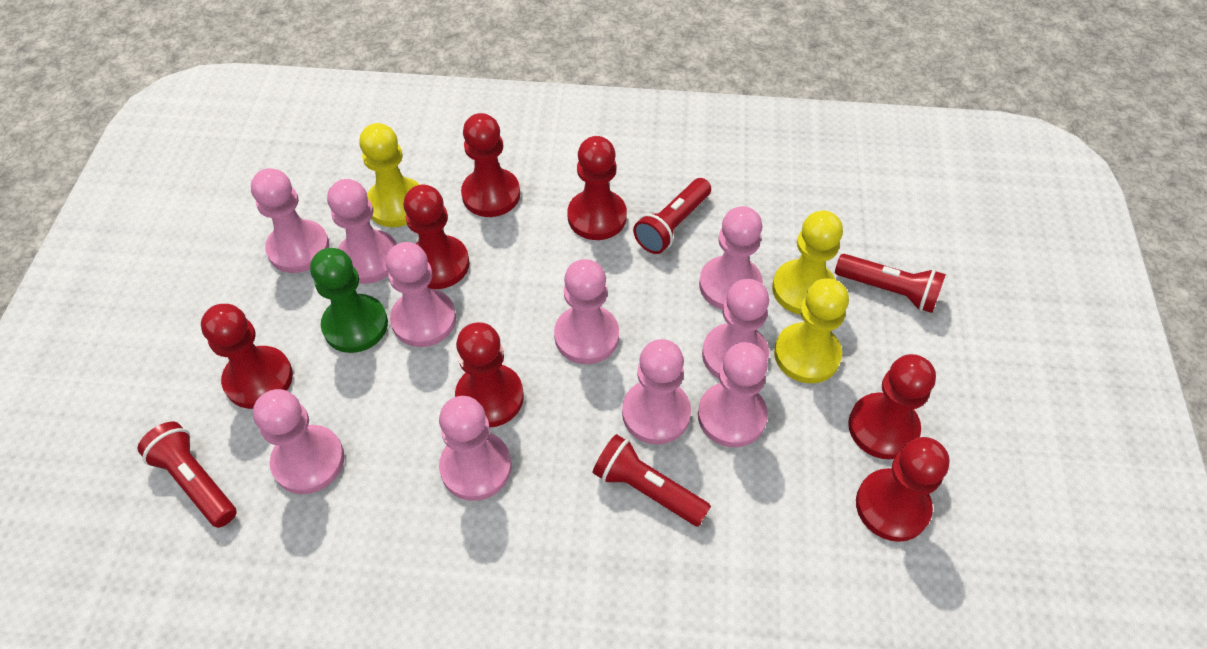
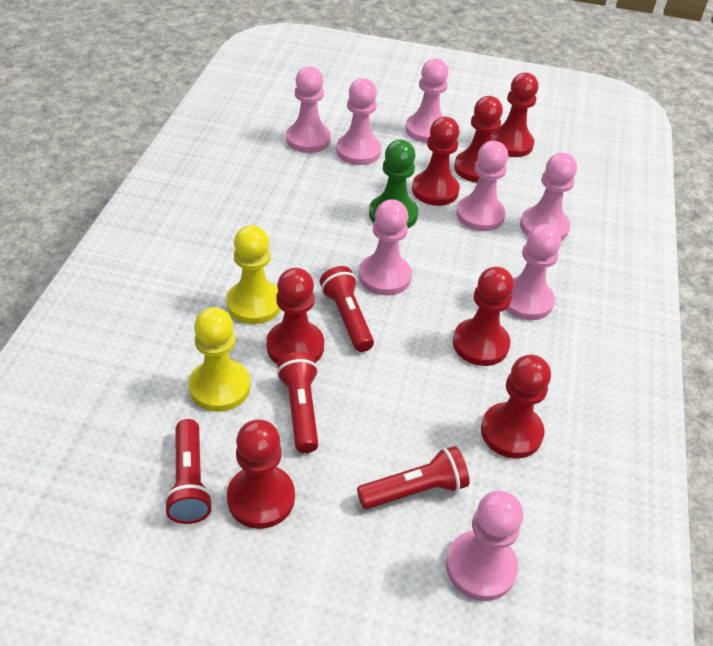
pink pawn: 10 -> 8
yellow pawn: 3 -> 2

